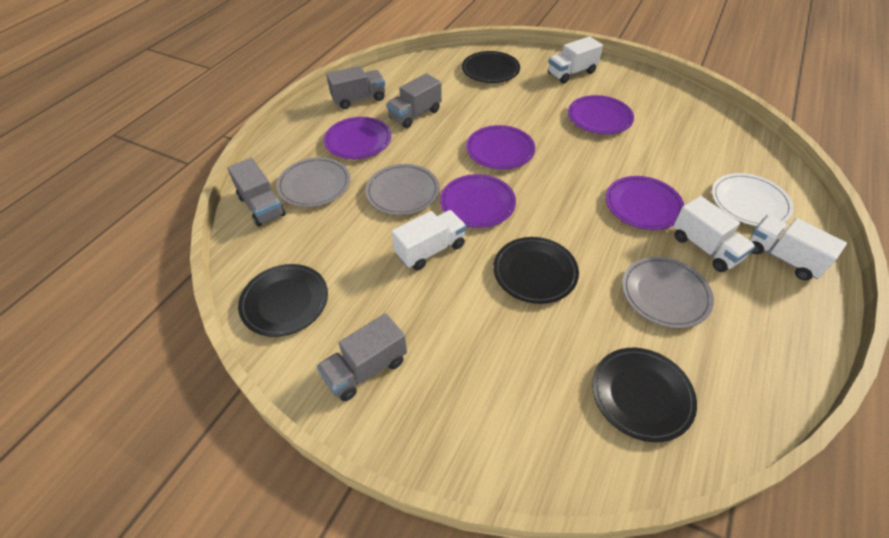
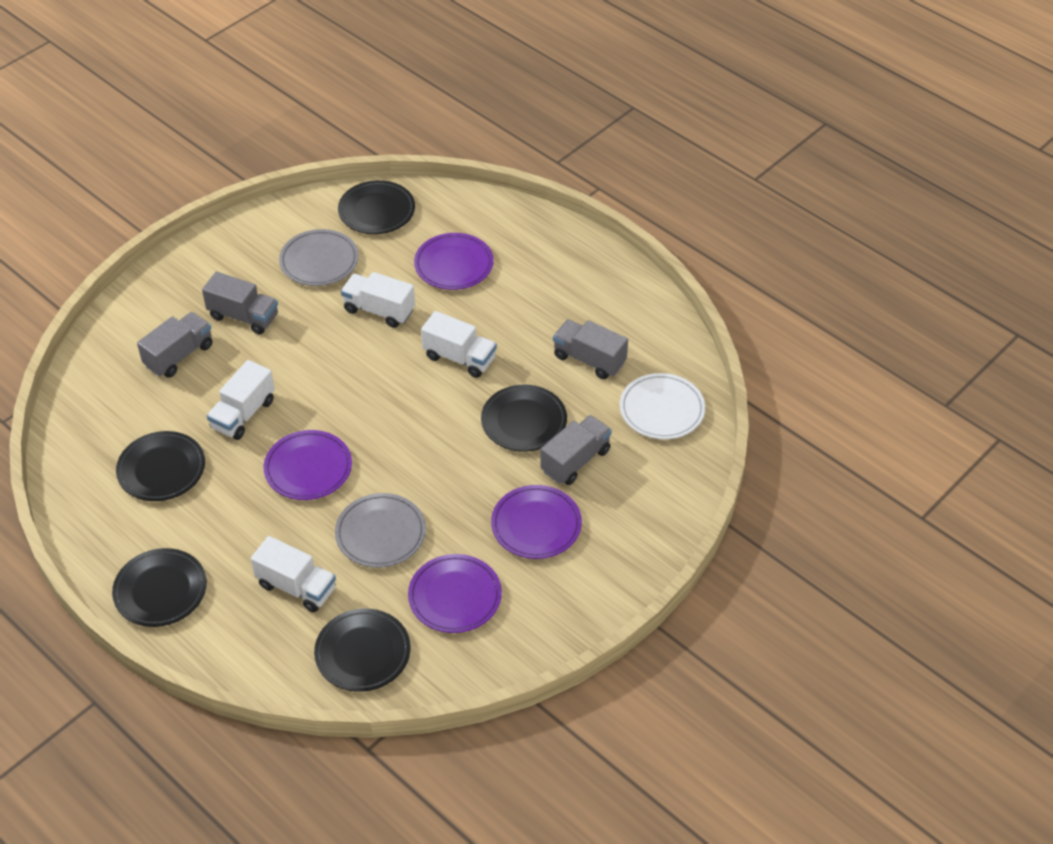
black plate: 4 -> 5
grey plate: 3 -> 2
purple plate: 5 -> 4

